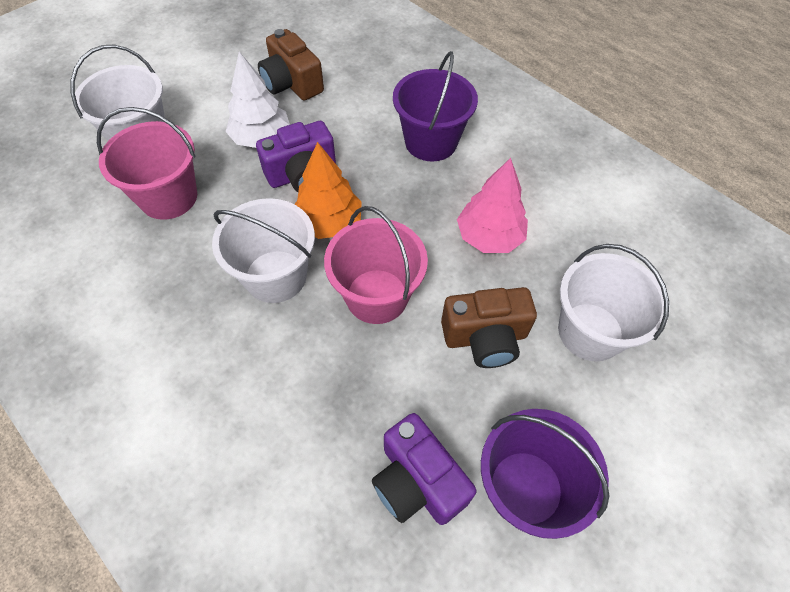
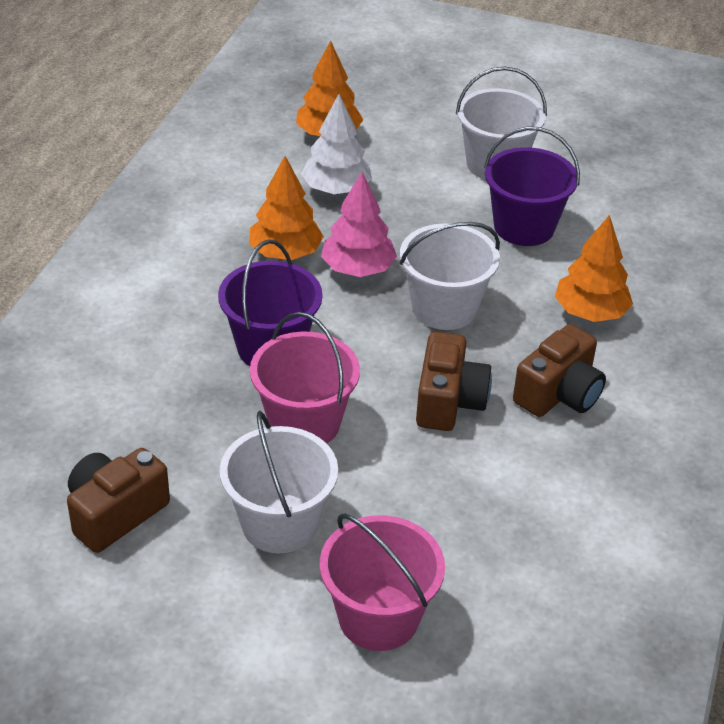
brown camera: 2 -> 3
orange tree: 1 -> 3
purple camera: 2 -> 0

